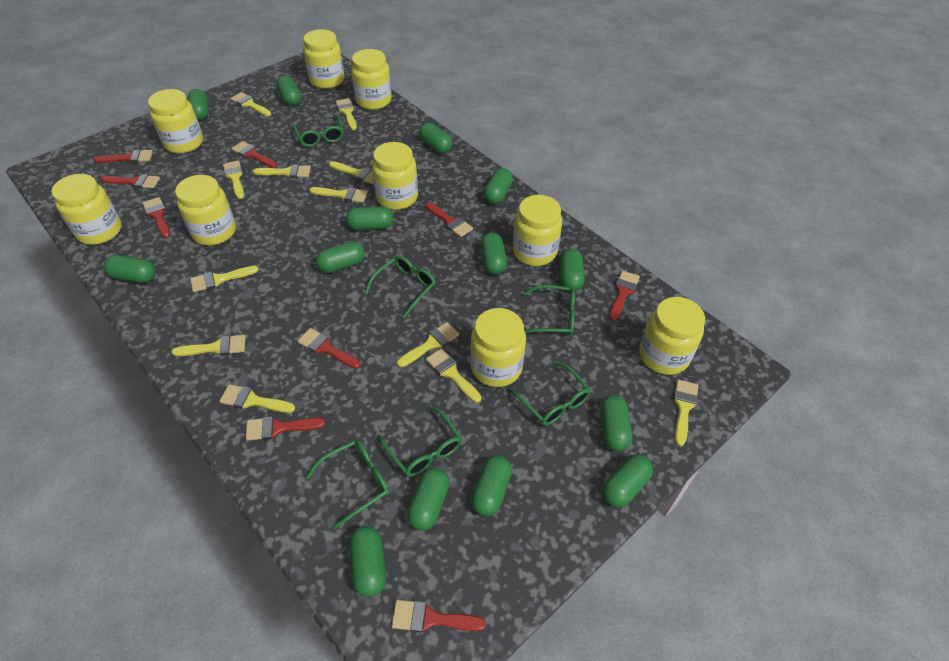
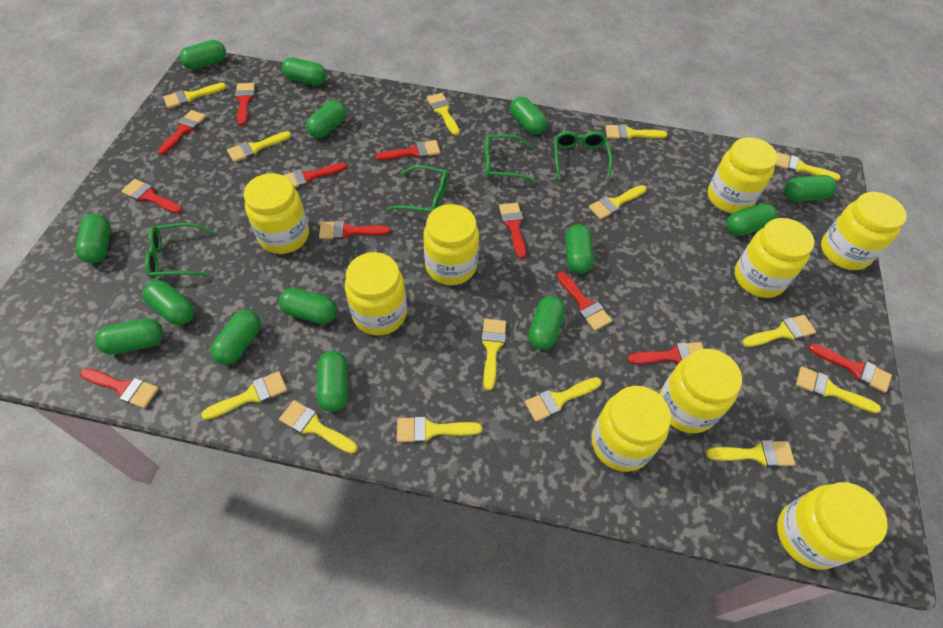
green glasses: 6 -> 4
red brush: 9 -> 11
yellow brush: 12 -> 14

